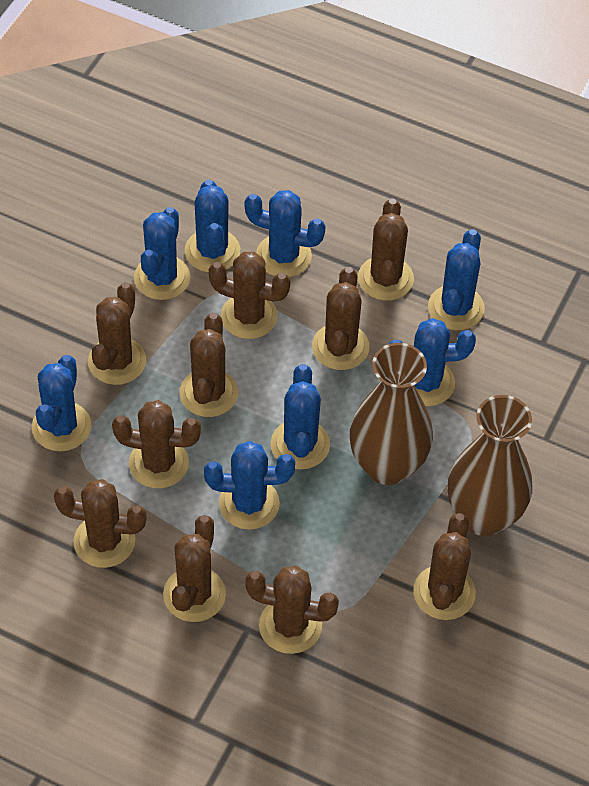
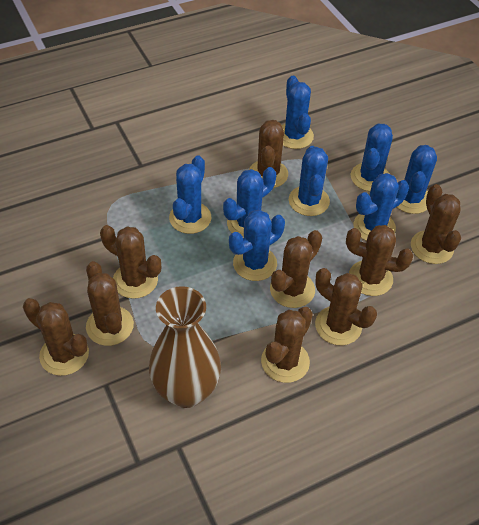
brown cactus: 10 -> 9
brown vase: 2 -> 1

